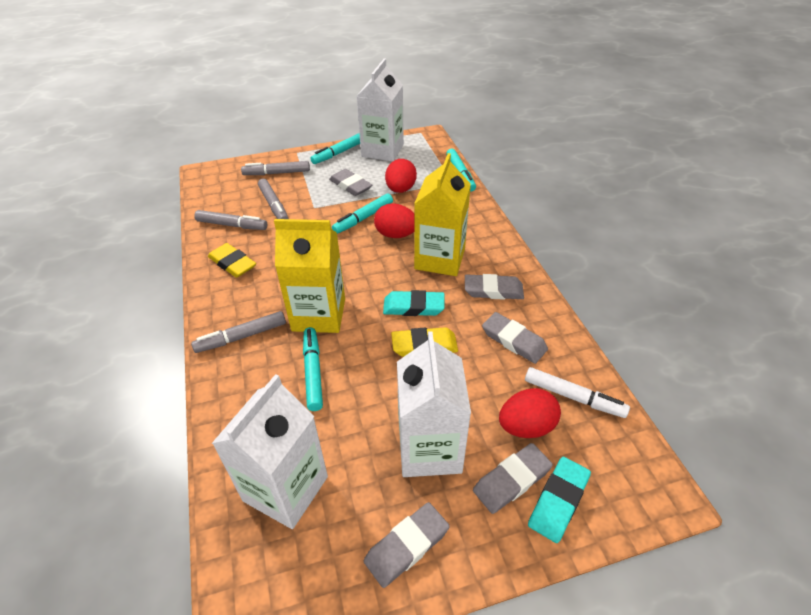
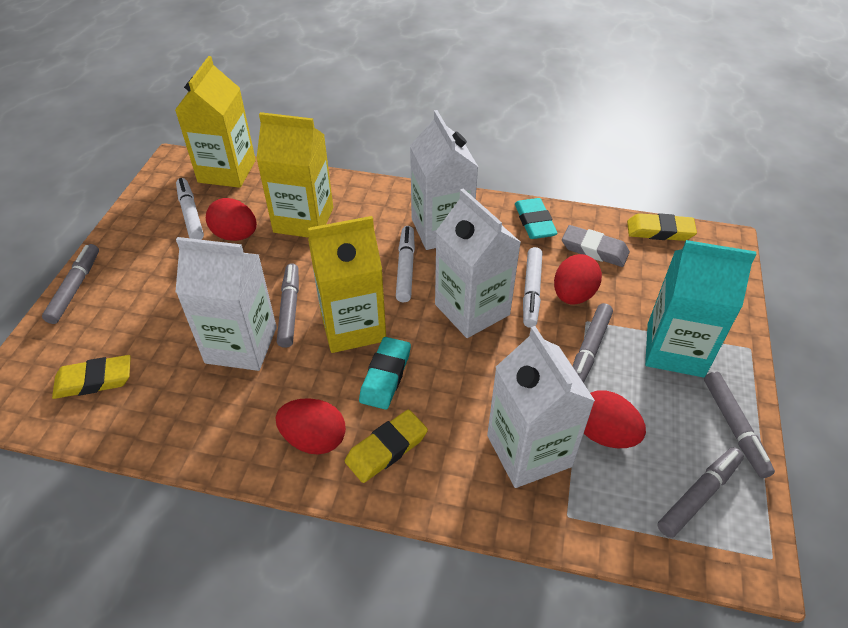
grey eraser: 5 -> 1
grey marker: 4 -> 5
red egg: 3 -> 4
turquoise carton: 0 -> 1
turquoise marker: 4 -> 0
white carton: 3 -> 4
white marker: 1 -> 3
yellow carton: 2 -> 3
yellow eraser: 2 -> 3

